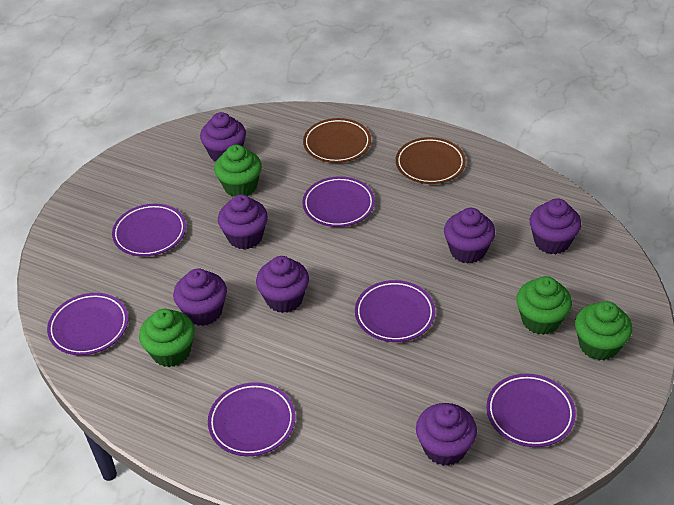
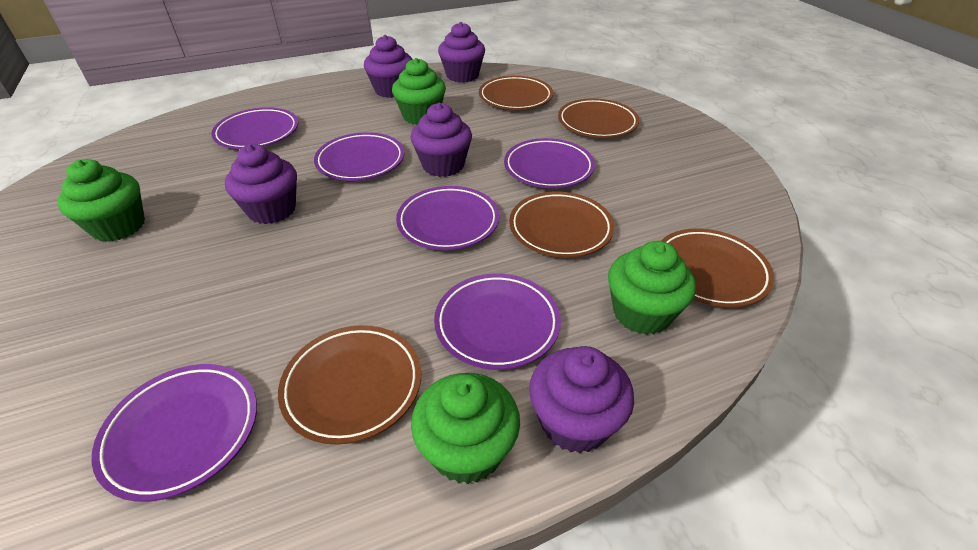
brown plate: 2 -> 5
purple cupcake: 7 -> 5

